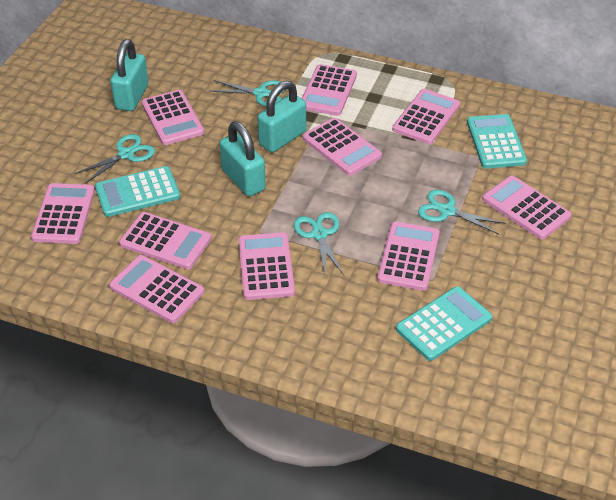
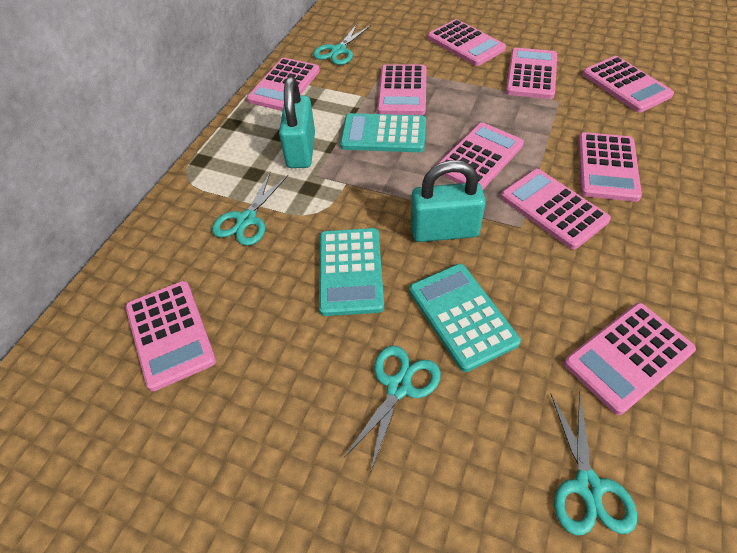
turquoise padlock: 3 -> 2

